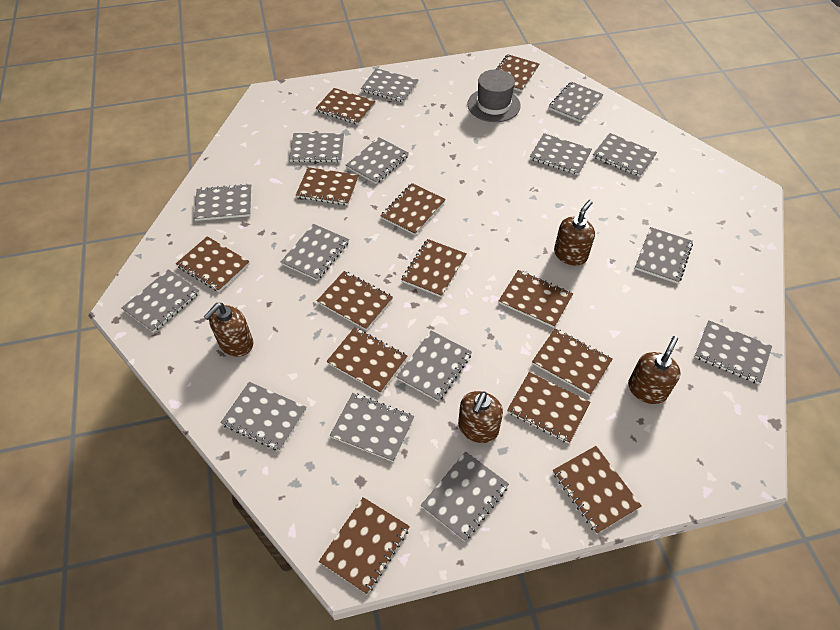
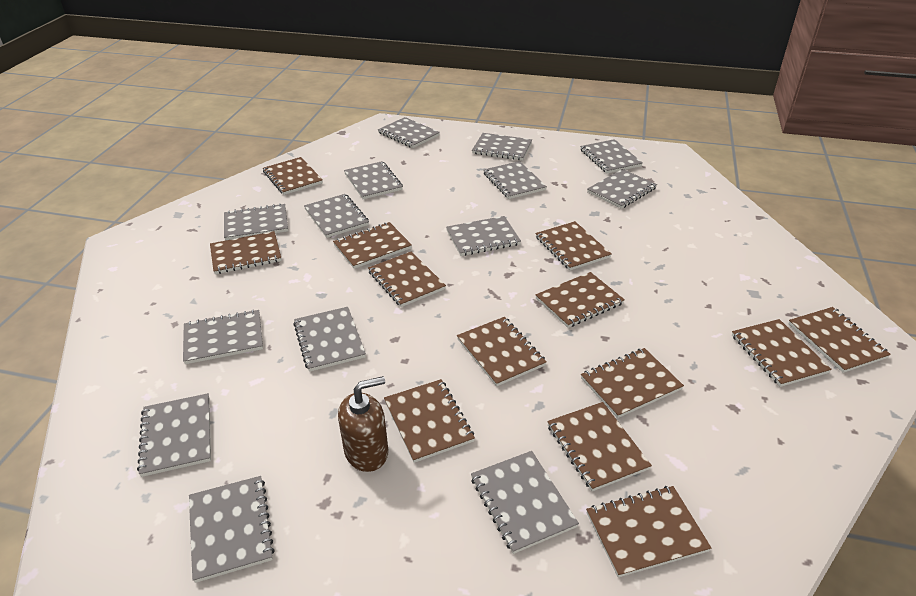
brown soap dispenser: 4 -> 1
grey hat: 1 -> 0
grey notebook: 15 -> 14

